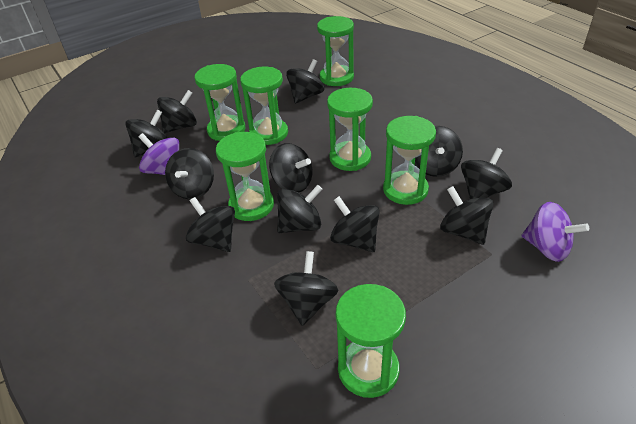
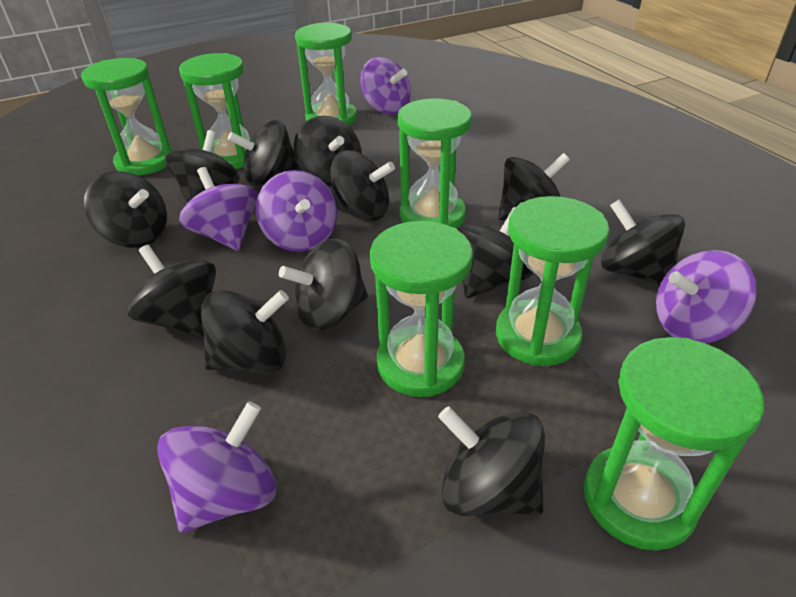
purple spinning top: 2 -> 5

